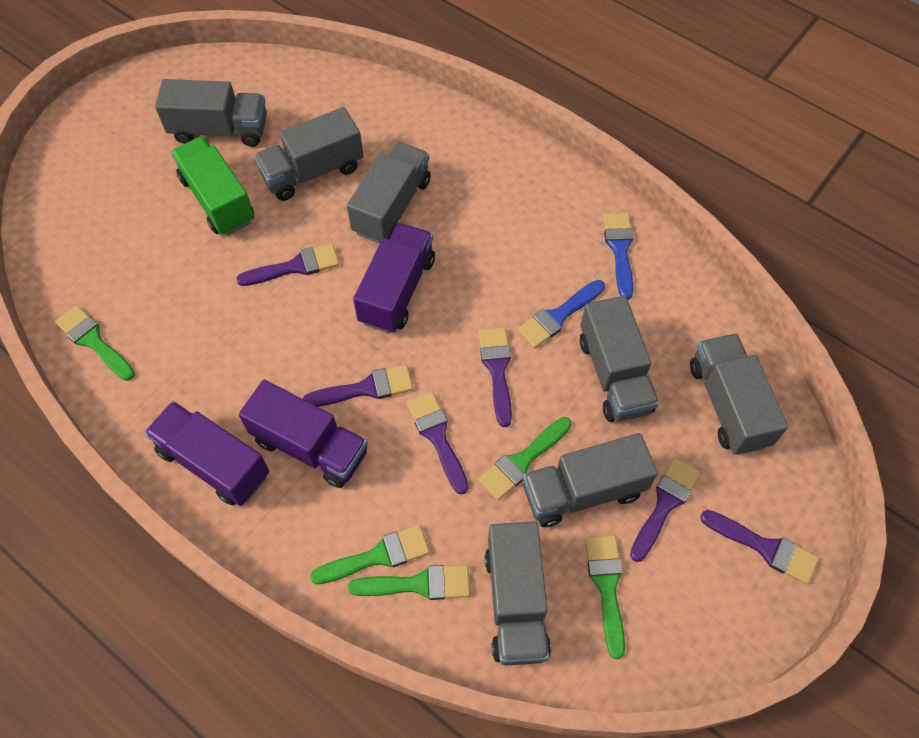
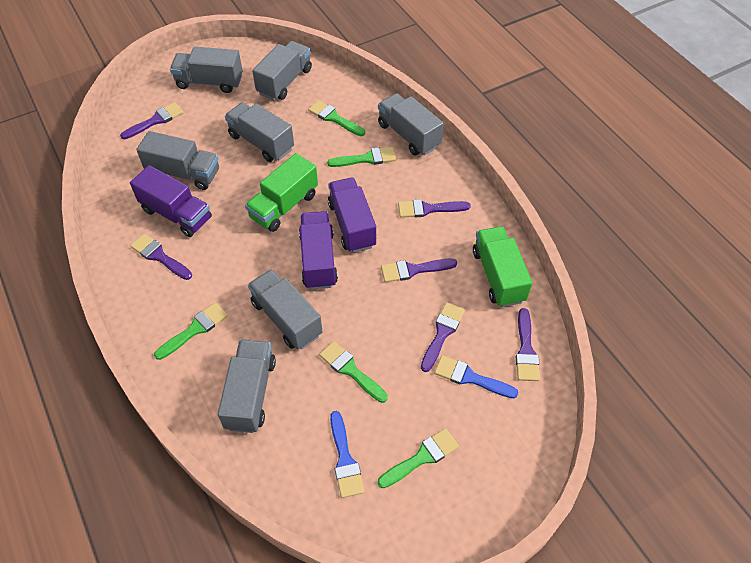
green truck: 1 -> 2

